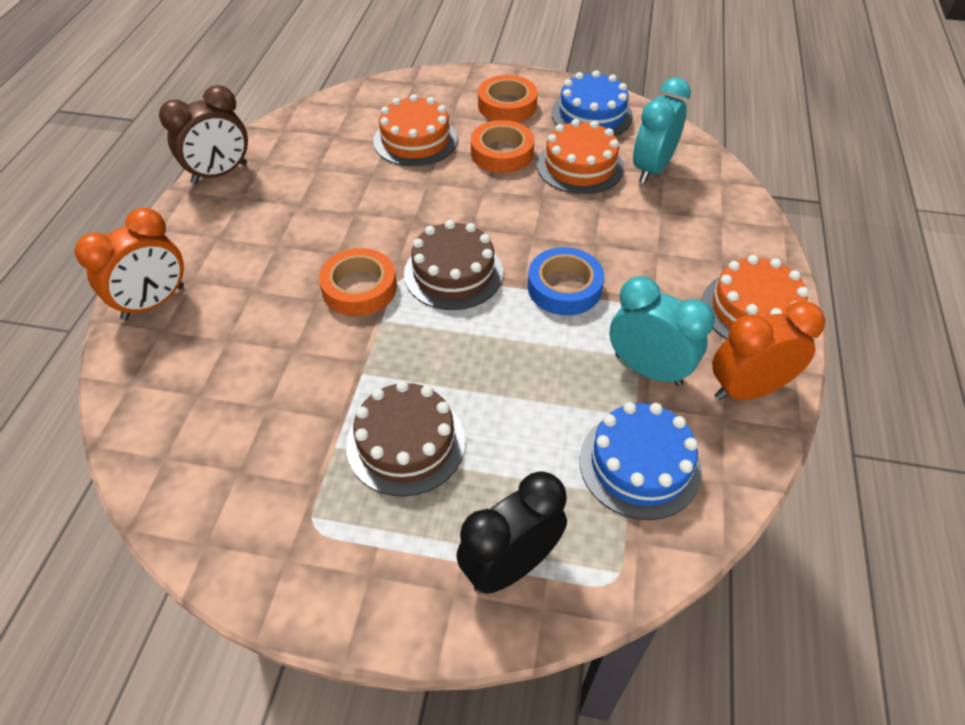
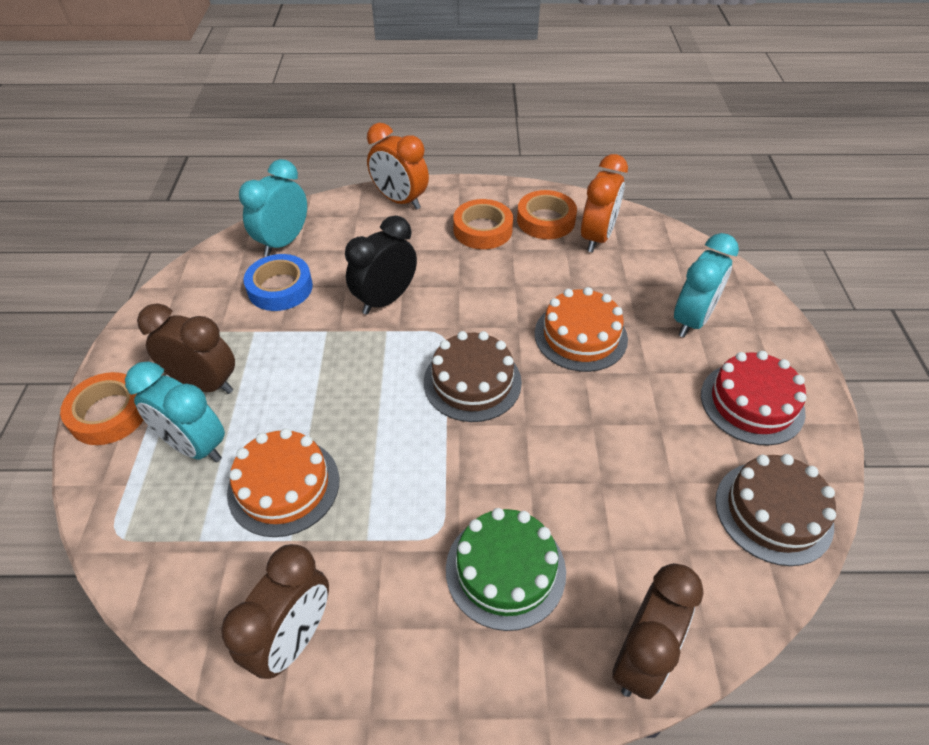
blue cake: 2 -> 0
brown clock: 1 -> 3
green cake: 0 -> 1
orange cake: 3 -> 2
red cake: 0 -> 1
turquoise clock: 2 -> 3

